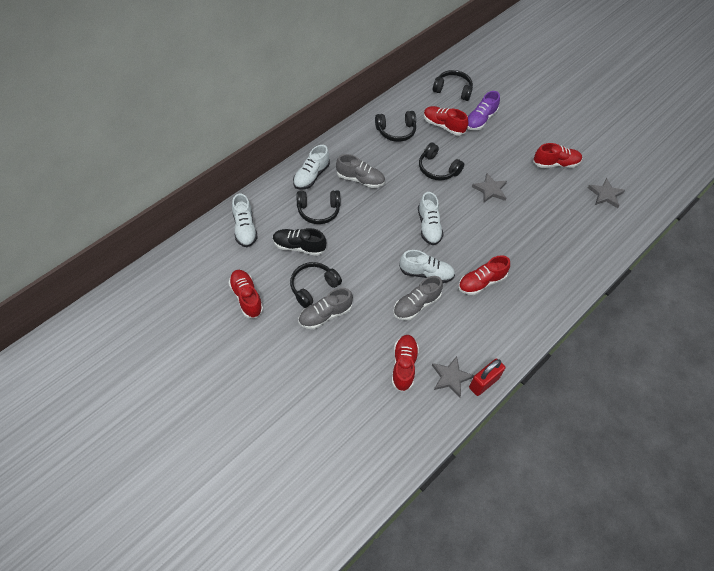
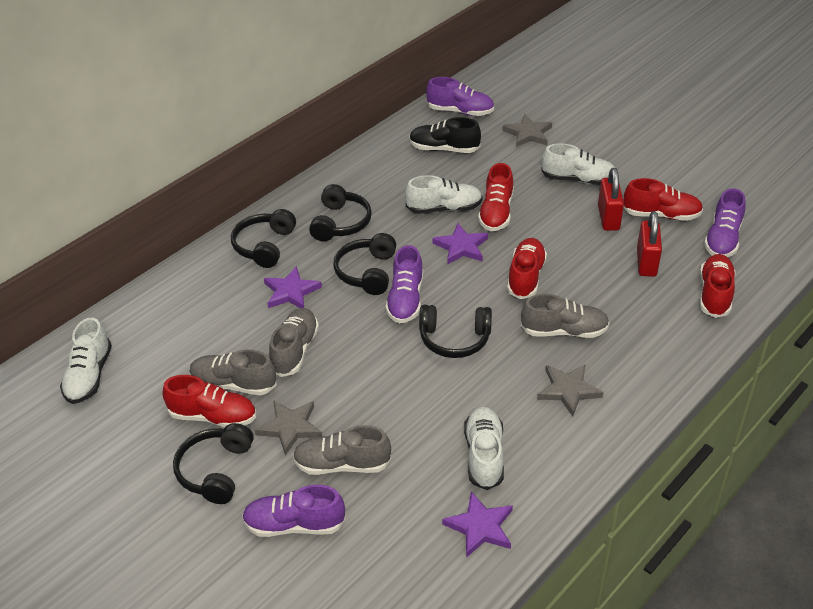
grey shoe: 3 -> 4
purple shoe: 1 -> 4
purple star: 0 -> 3
red padlock: 1 -> 2

